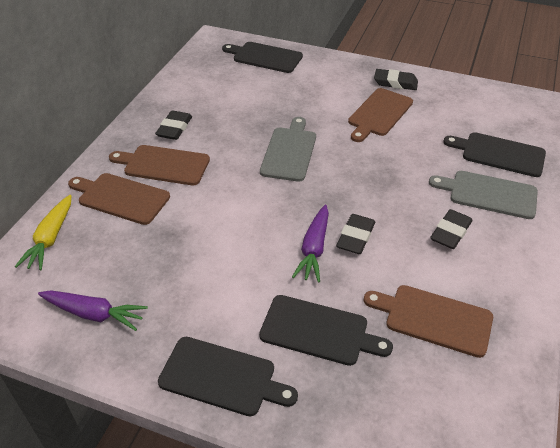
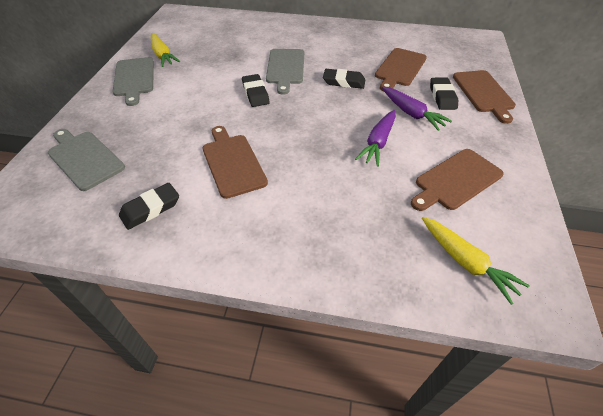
black cutting board: 4 -> 0
grey cutting board: 2 -> 3
yellow carrot: 1 -> 2

